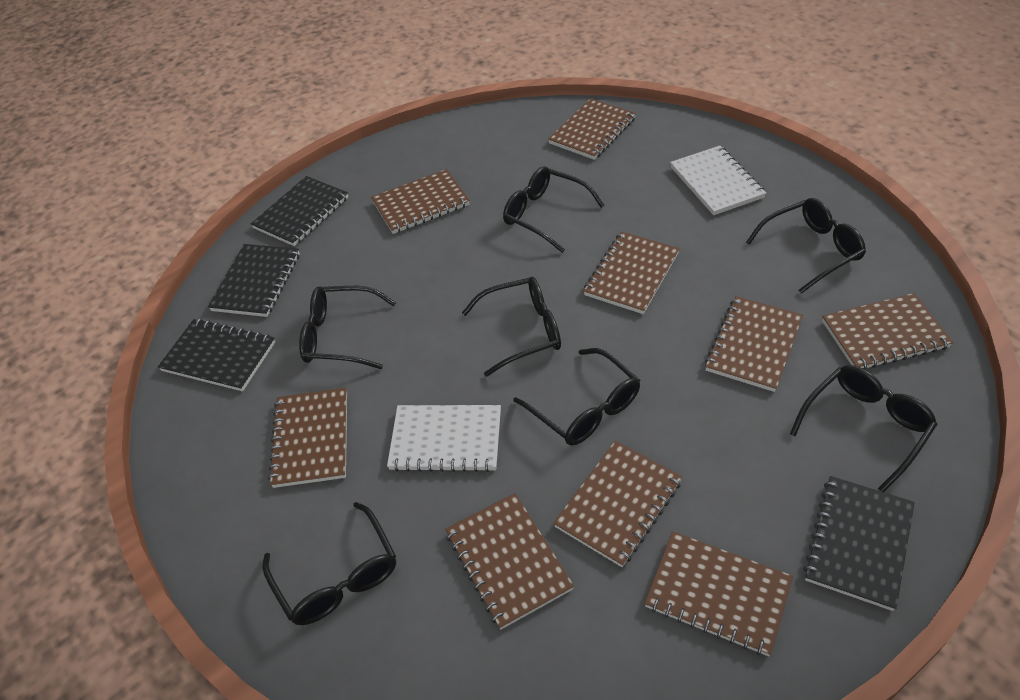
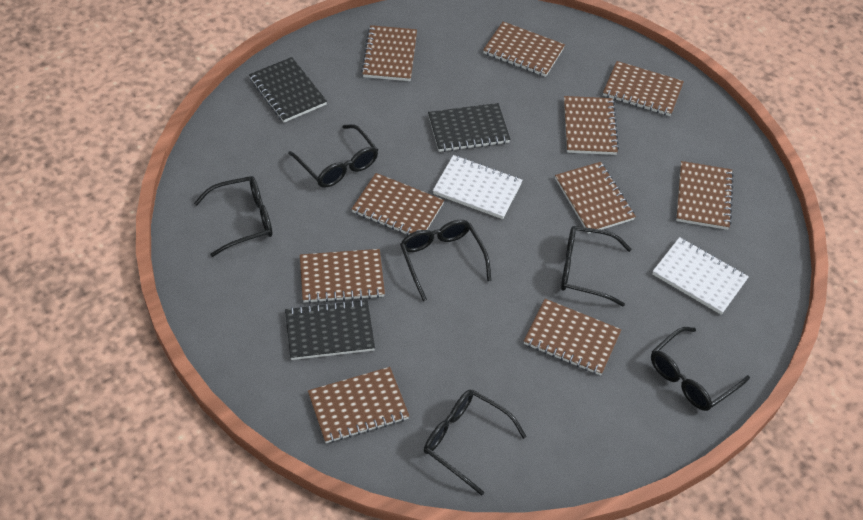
black glasses: 7 -> 6
black notebook: 4 -> 3
brown notebook: 9 -> 10

